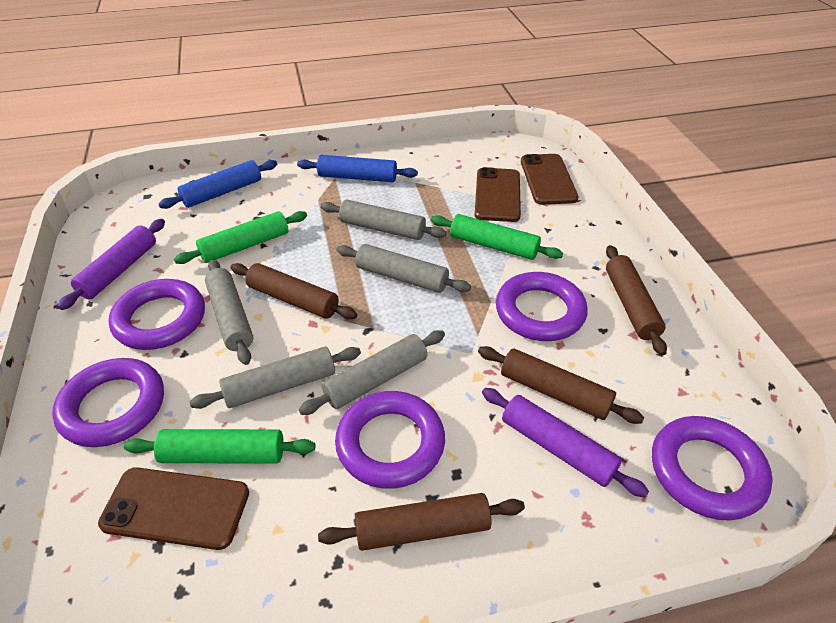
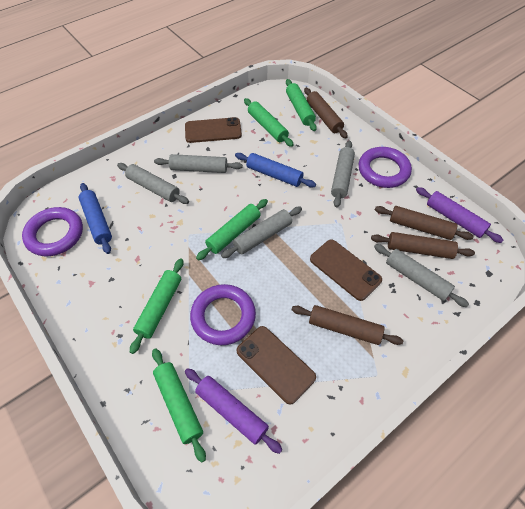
green rolling pin: 3 -> 5
purple ring: 5 -> 3

